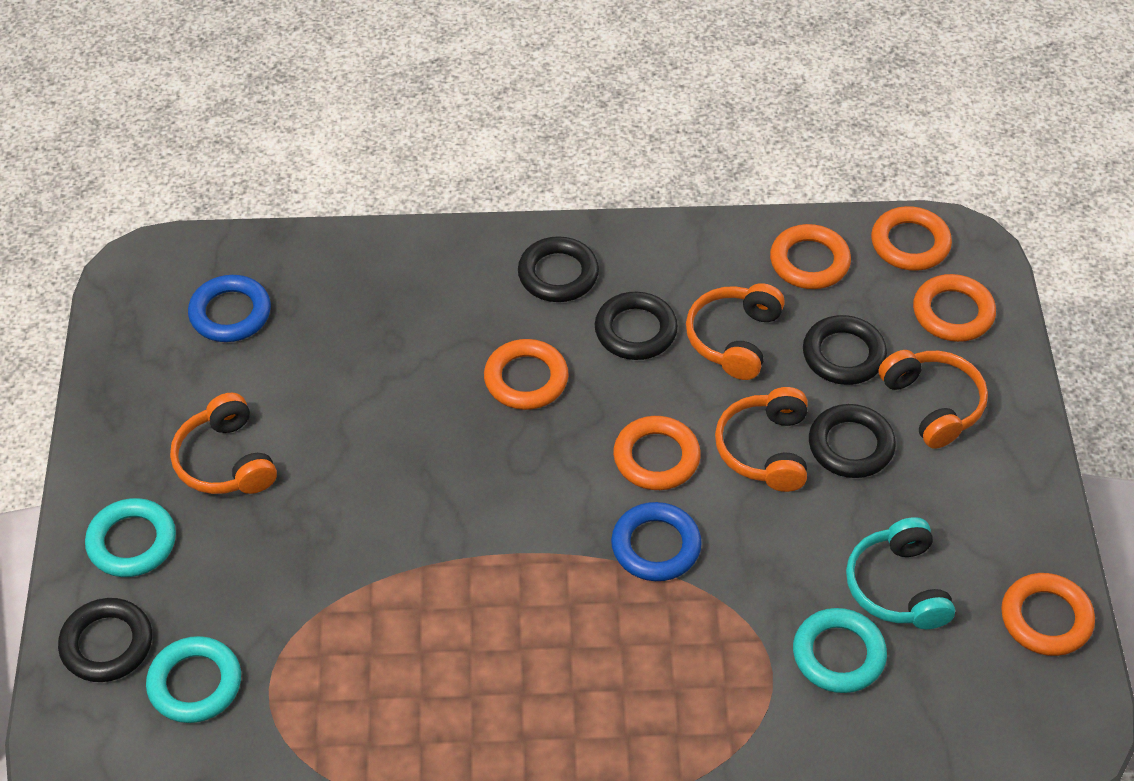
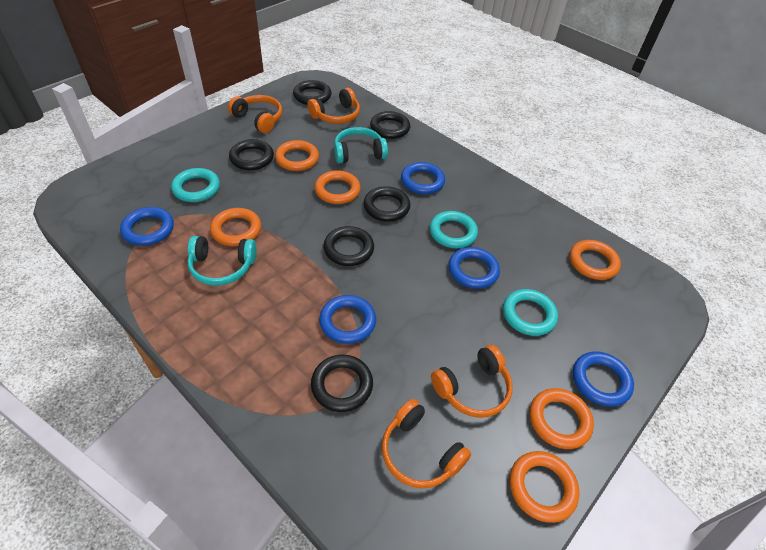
black ring: 5 -> 6
blue ring: 2 -> 5
turquoise headphones: 1 -> 2

